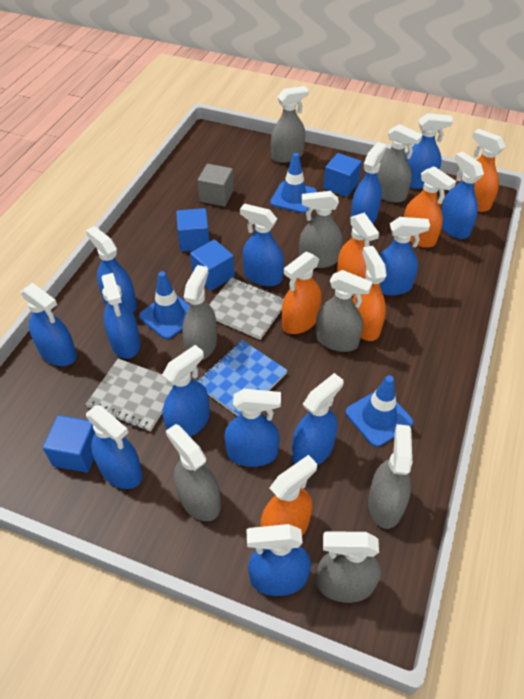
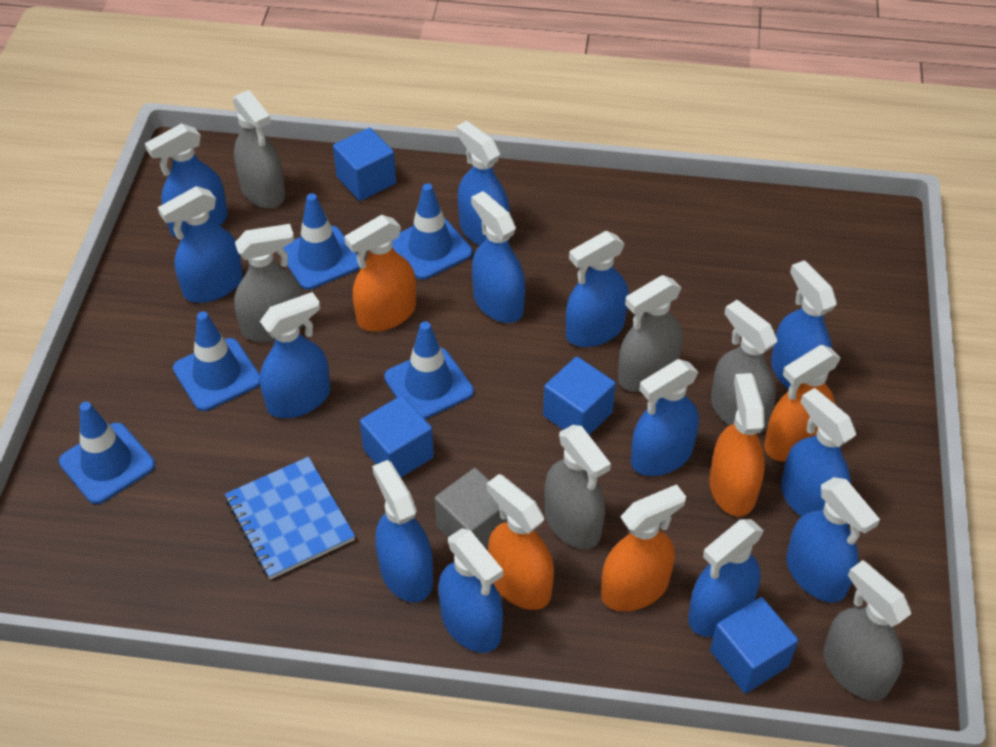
blue traffic cone: 3 -> 5
grey notebook: 2 -> 0
grey spray bottle: 8 -> 6
orange spray bottle: 6 -> 5

